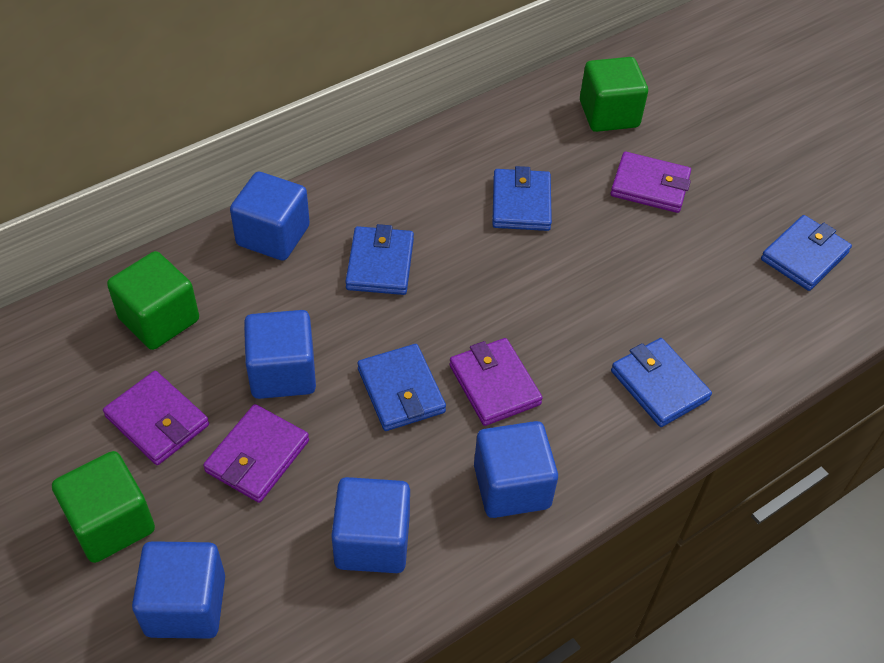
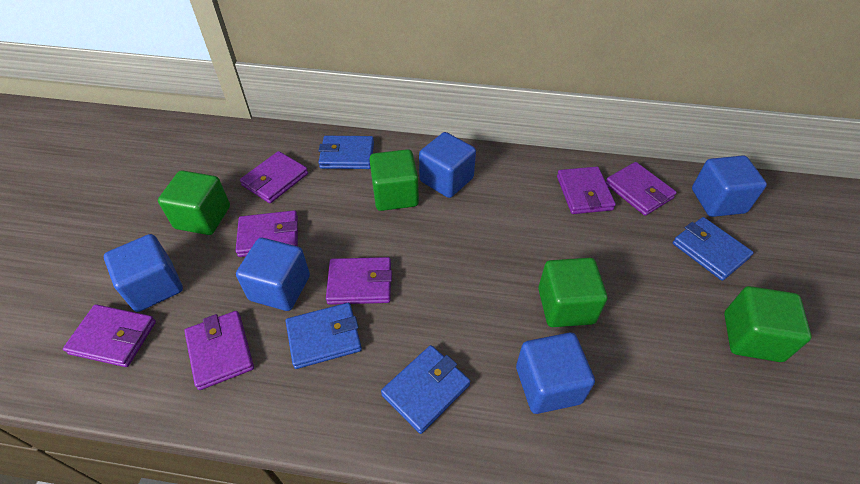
blue wallet: 5 -> 4
green cube: 3 -> 4
purple wallet: 4 -> 7

